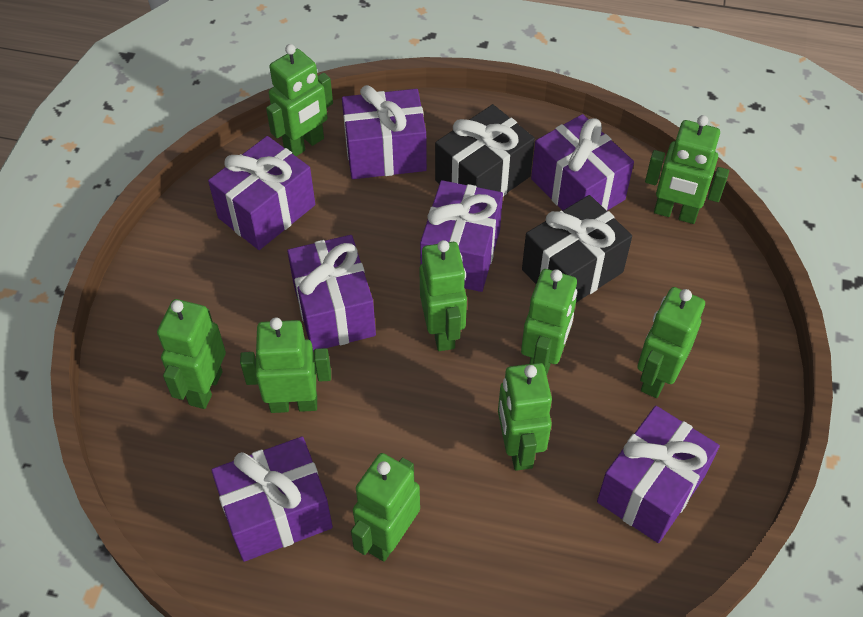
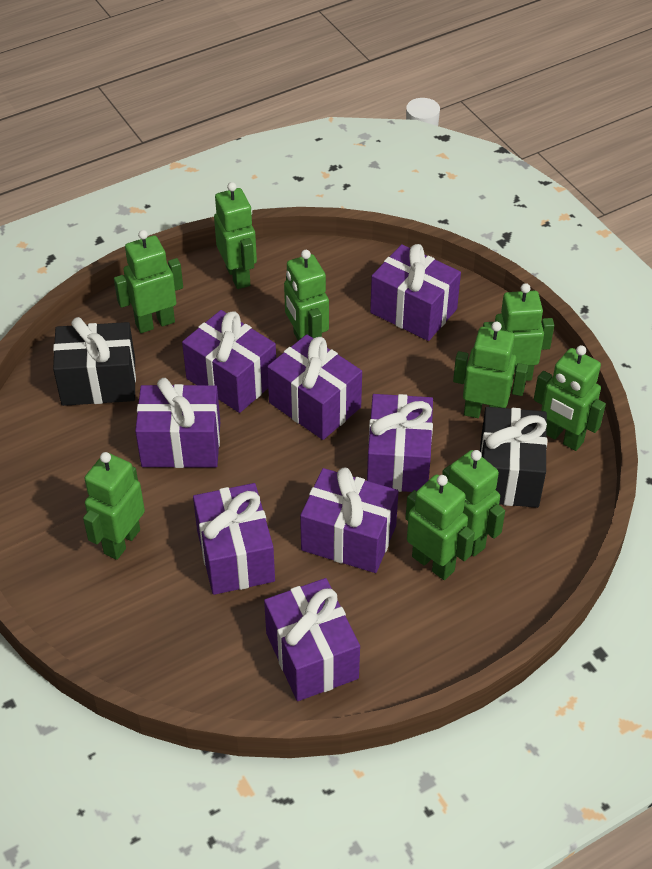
purple gift: 7 -> 8

